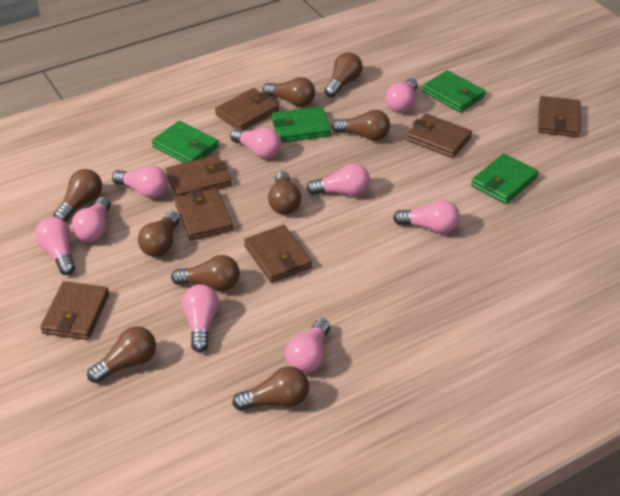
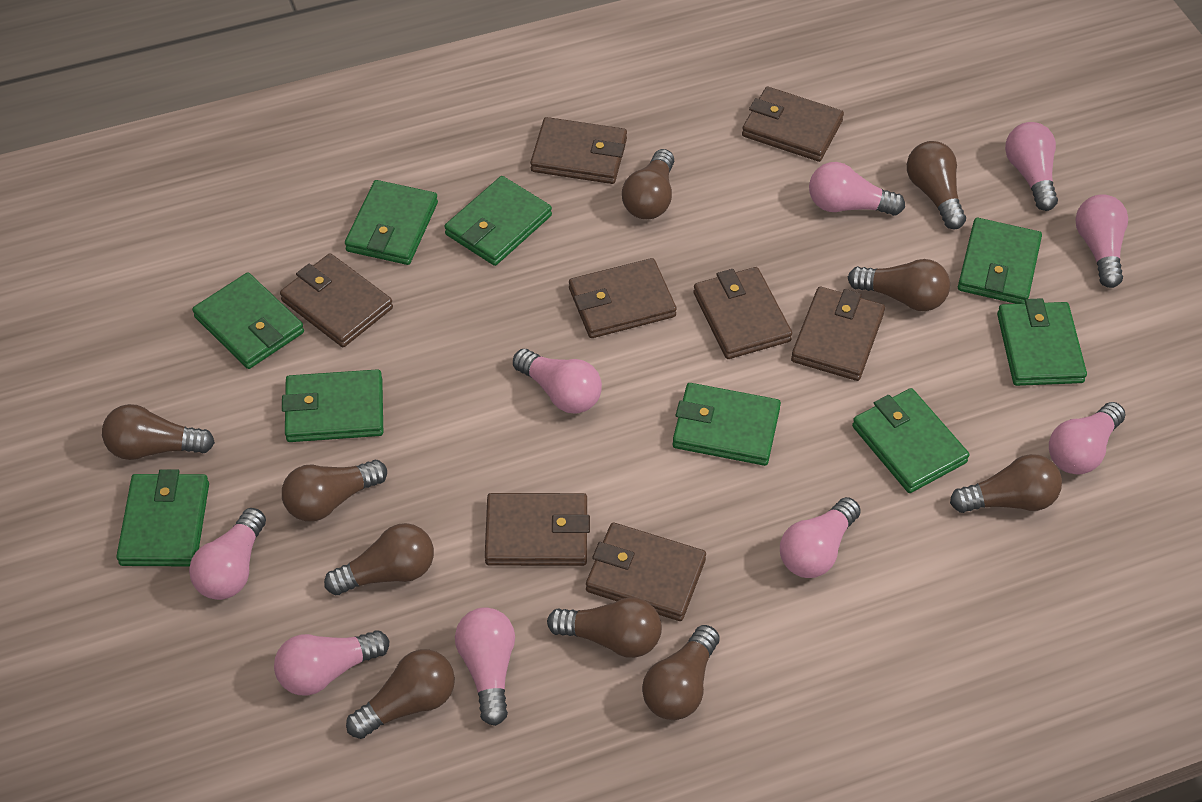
brown light bulb: 9 -> 10
brown wallet: 7 -> 8
green wallet: 4 -> 9

